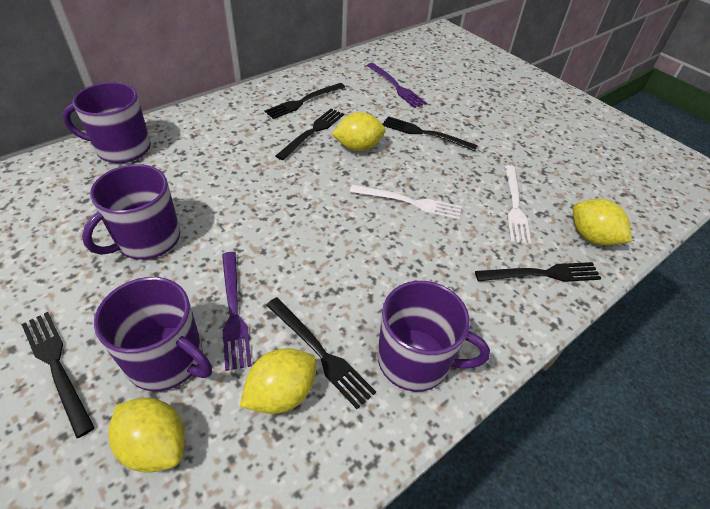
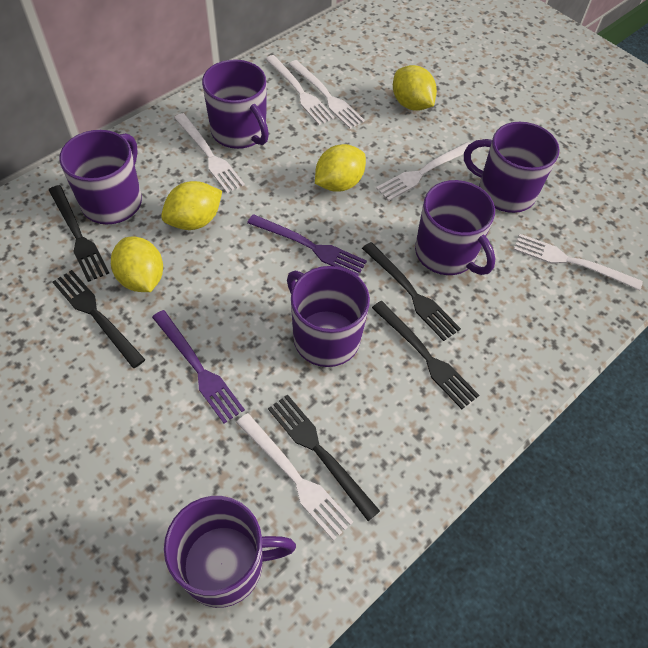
black fork: 6 -> 5
purple mug: 4 -> 6
white fork: 2 -> 6

